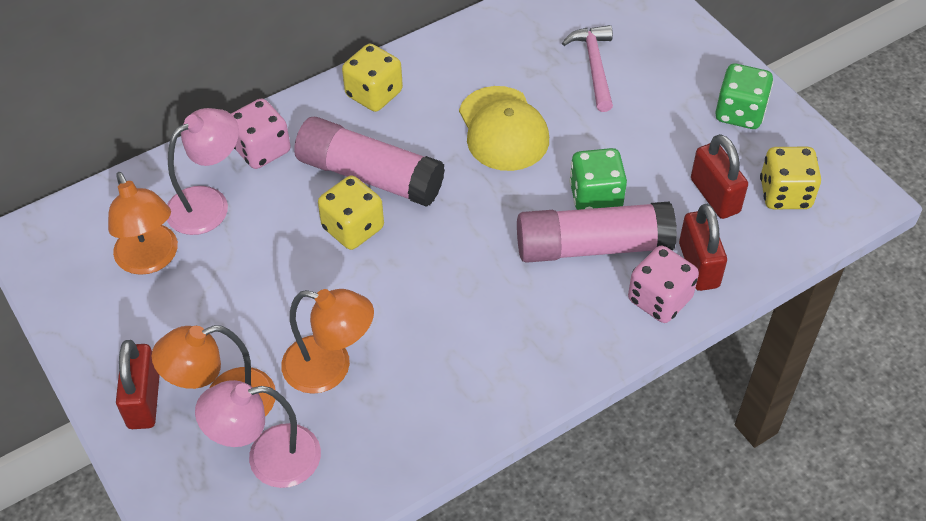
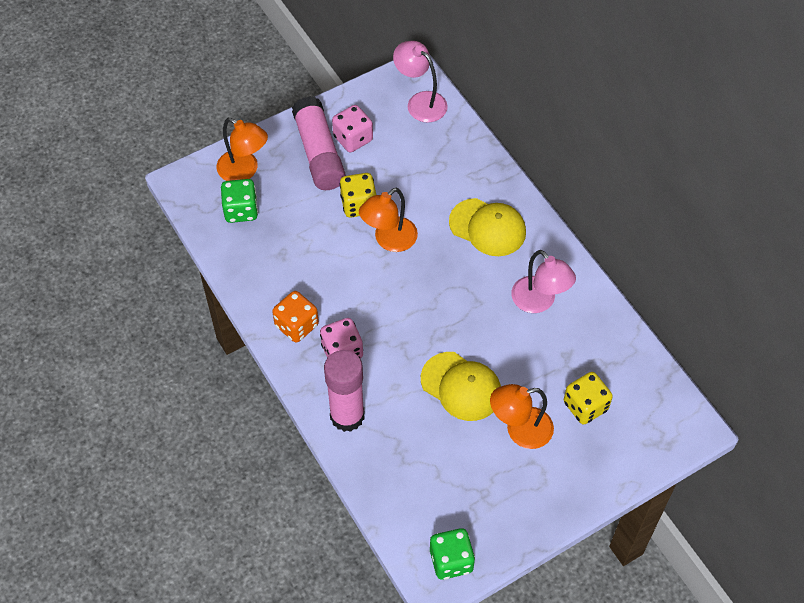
orange dice: 0 -> 1
pink hammer: 1 -> 0
red padlock: 3 -> 0
yellow cap: 1 -> 2
yellow dice: 3 -> 2

